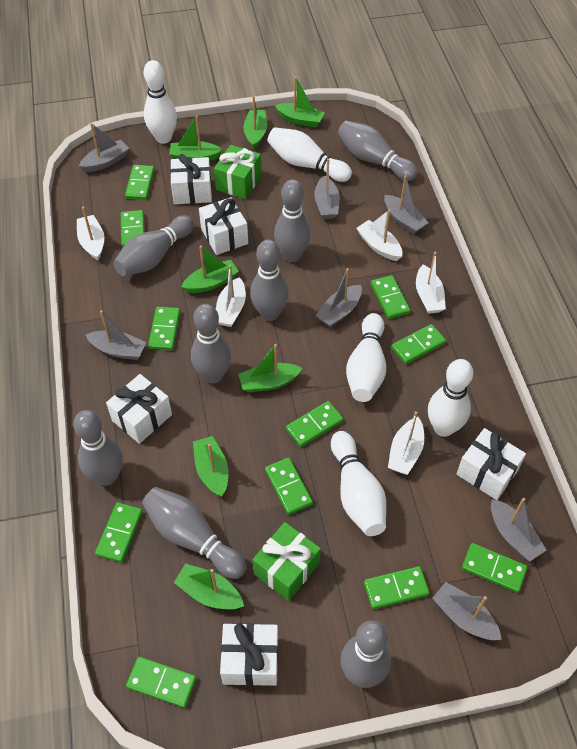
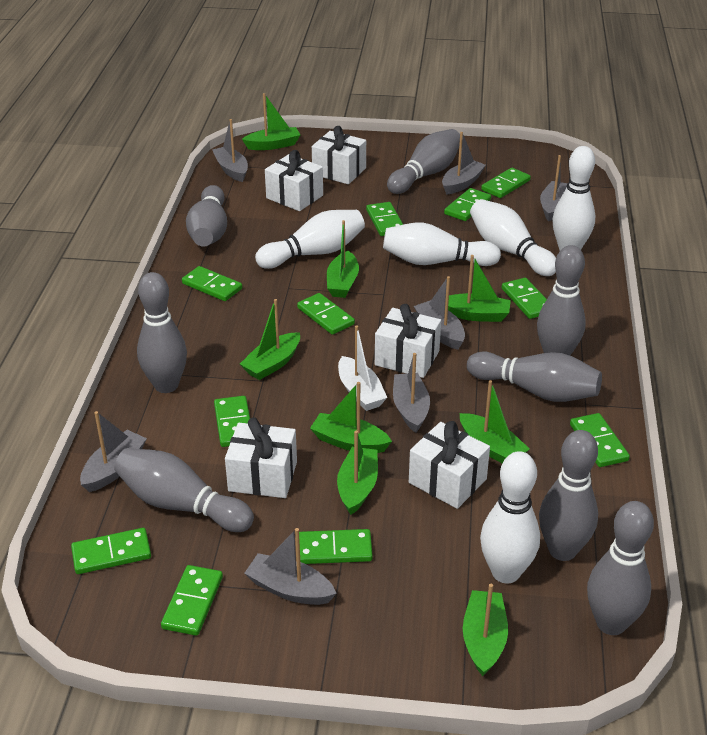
green boat: 7 -> 8
green gift: 2 -> 0
white boat: 5 -> 1

